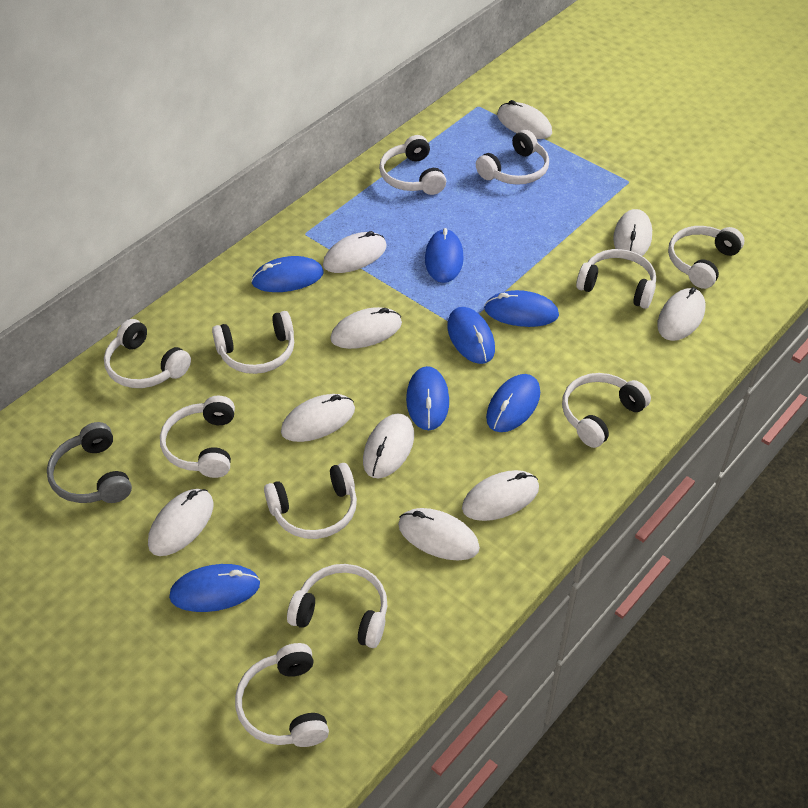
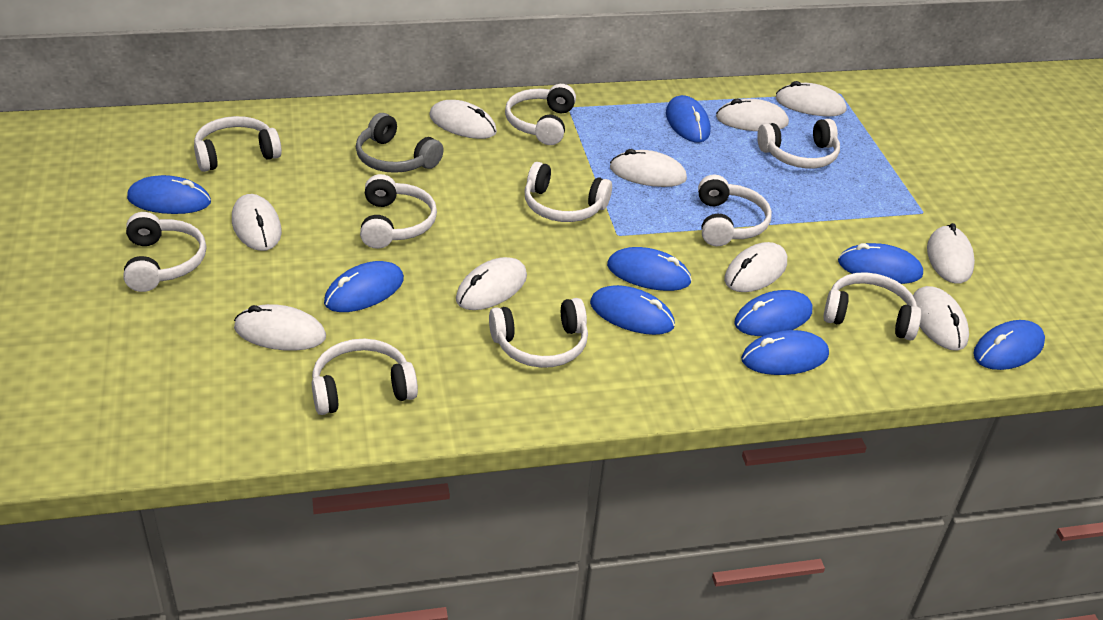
blue mouse: 7 -> 9
white headphones: 11 -> 10

